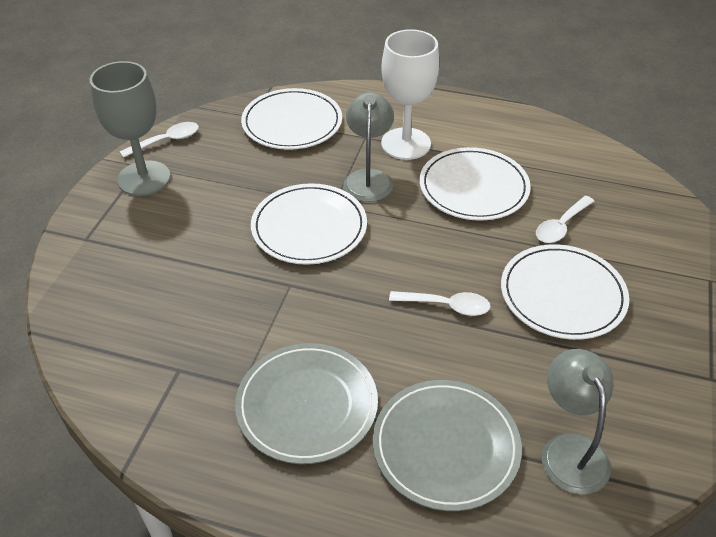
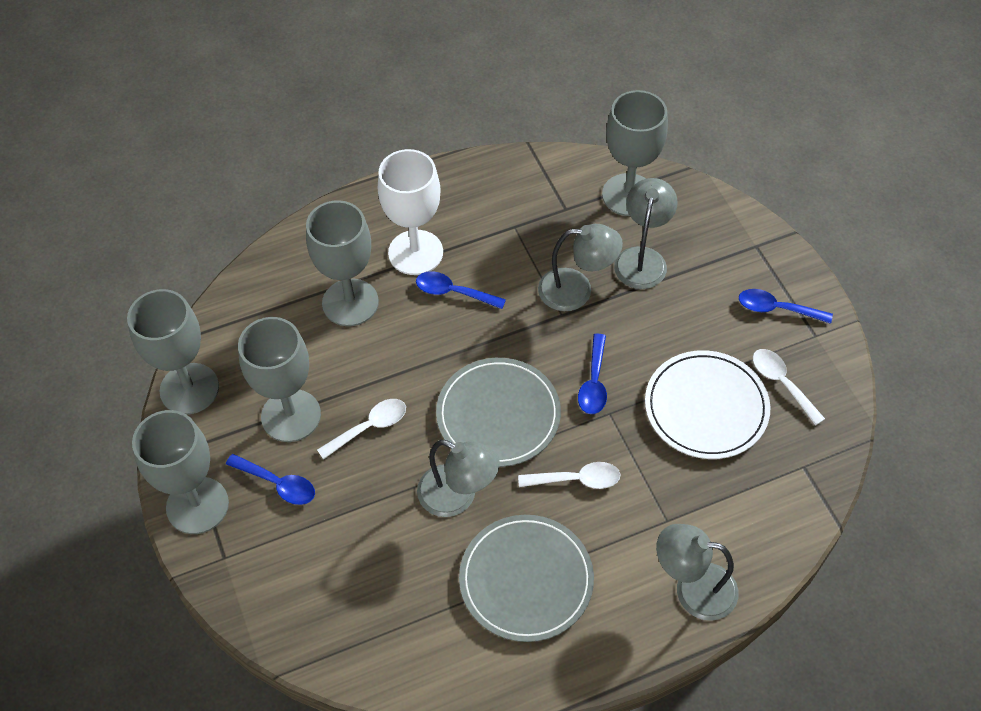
blue spoon: 0 -> 4
grey goblet: 1 -> 5
grey lamp: 2 -> 4
white plate: 4 -> 1

